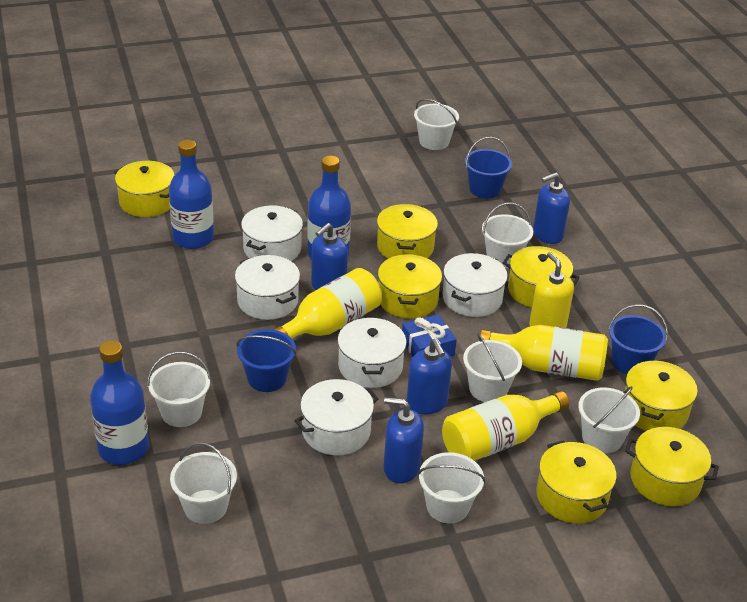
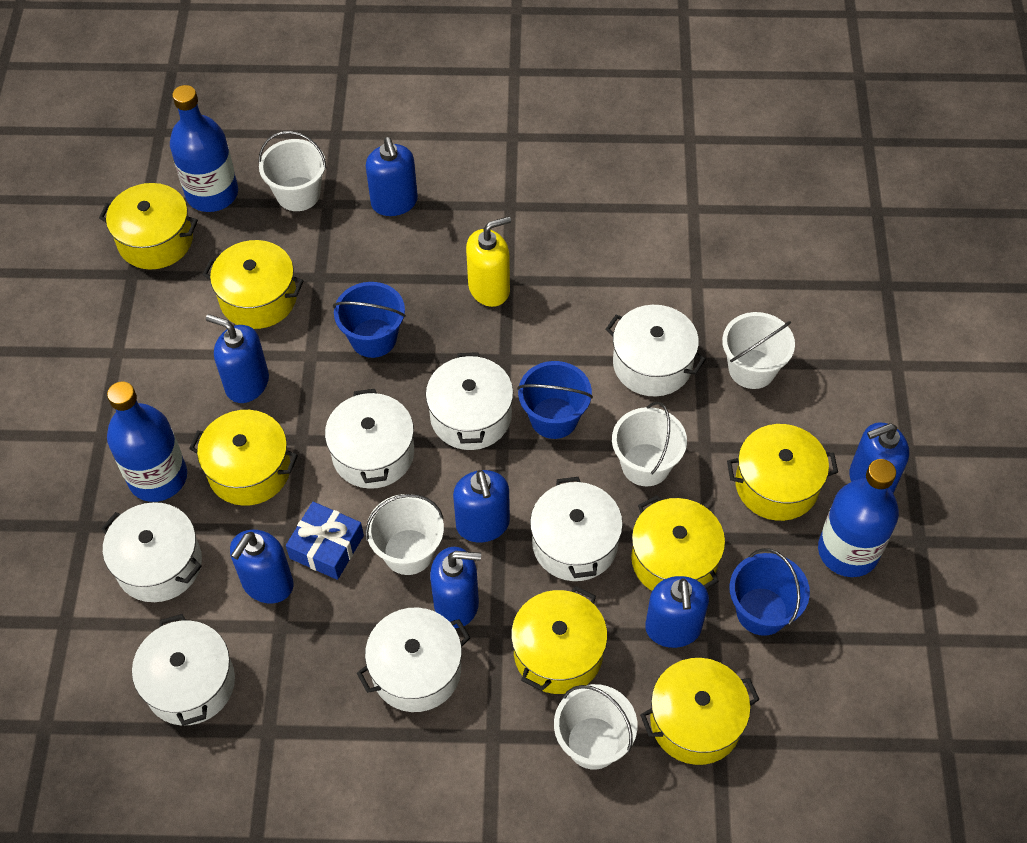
blue soap dispenser: 4 -> 7
white bucket: 7 -> 5
white pot: 5 -> 7
yellow bottle: 3 -> 0

